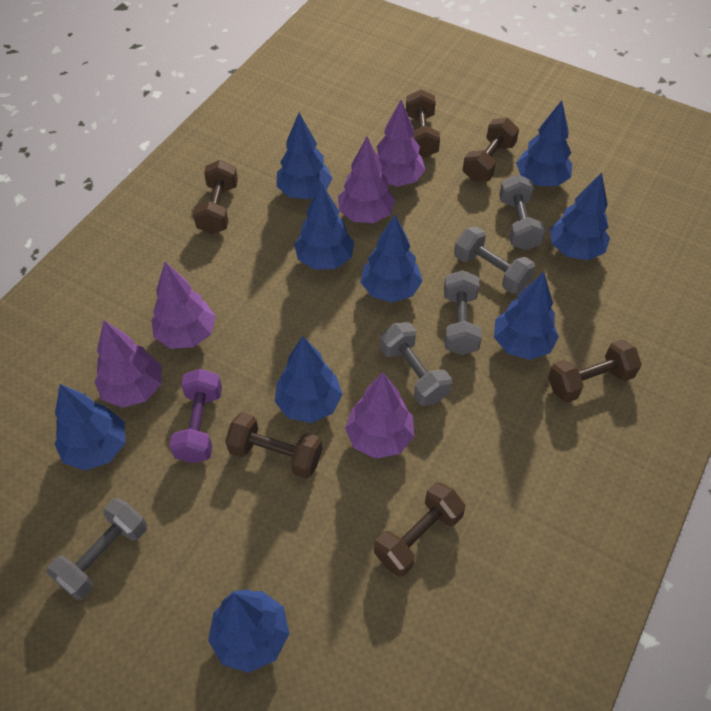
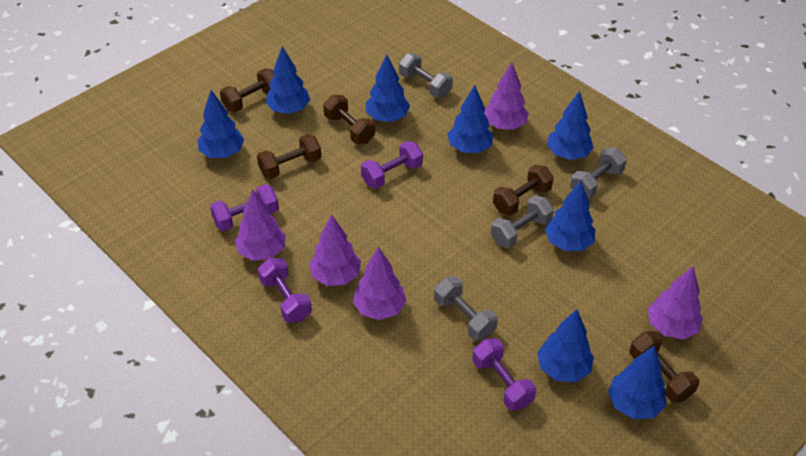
blue tree: 9 -> 8
brown dumbbell: 6 -> 5
grey dumbbell: 5 -> 4
purple dumbbell: 1 -> 4

